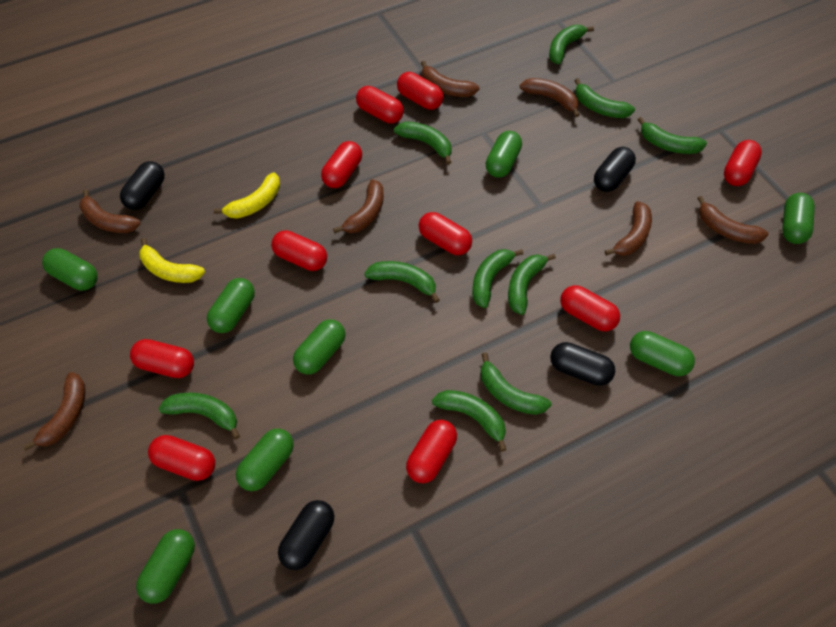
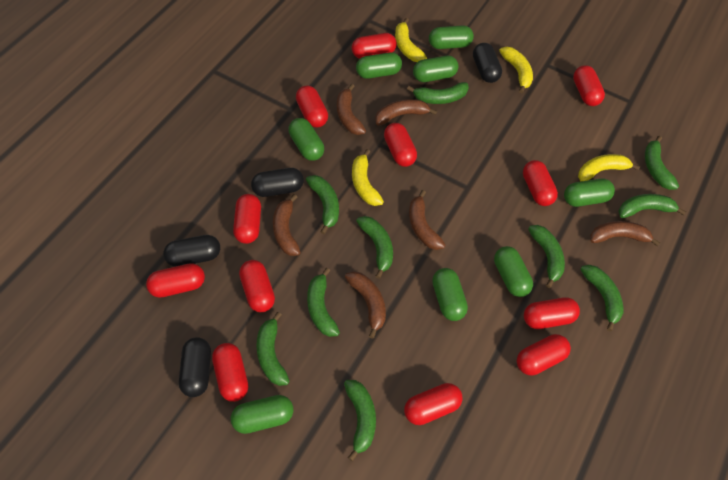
brown banana: 7 -> 6
red capsule: 10 -> 12
yellow banana: 2 -> 4

